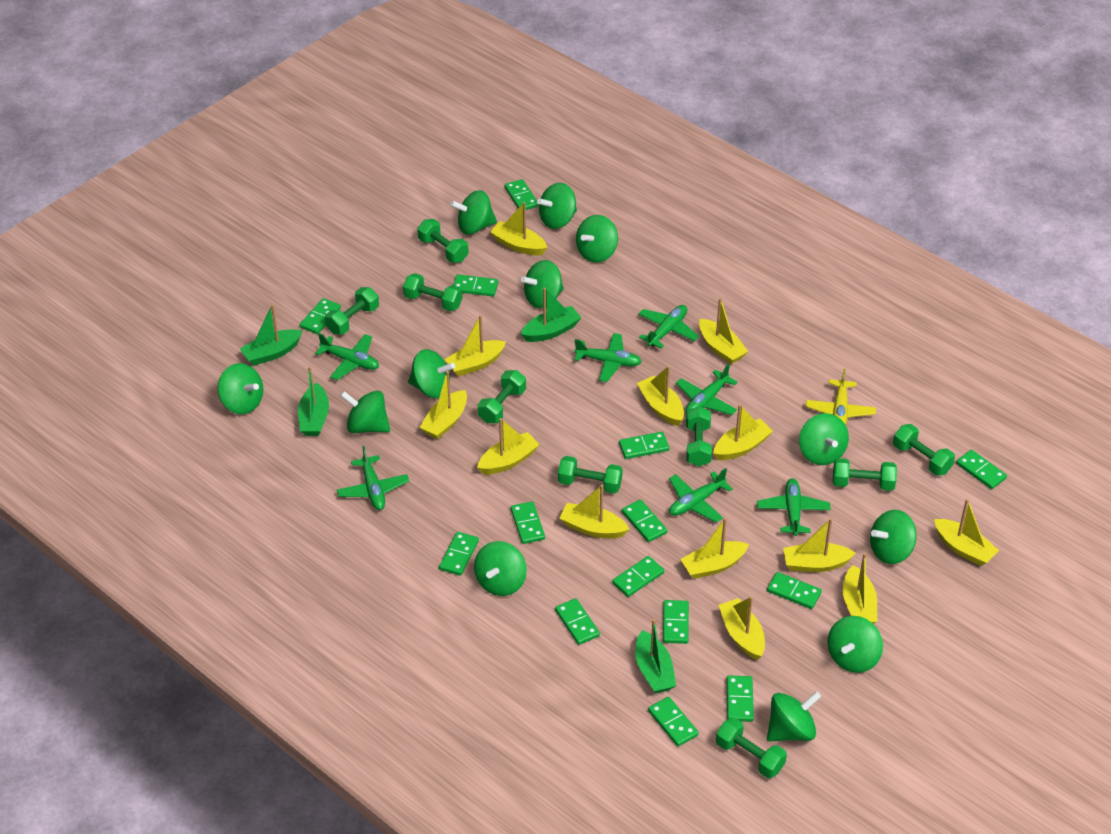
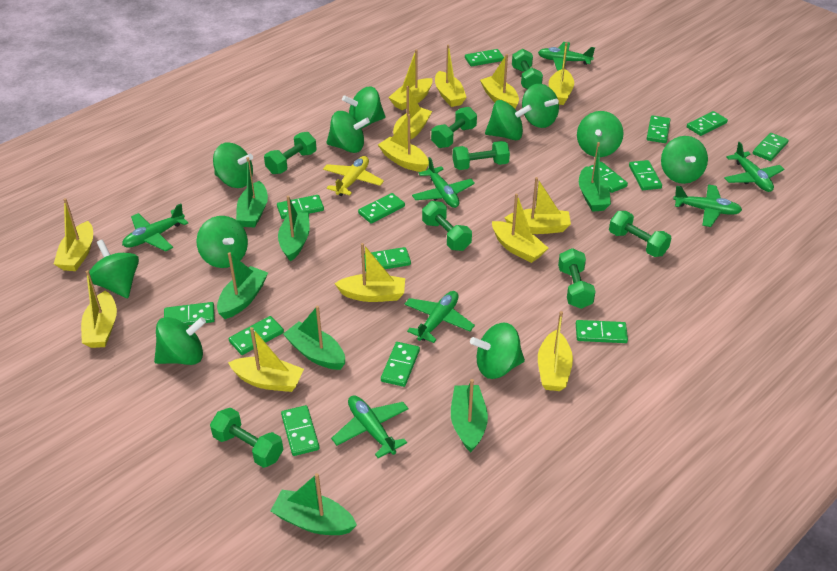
green boat: 4 -> 7
green dumbbell: 9 -> 8
green spinning top: 12 -> 11

